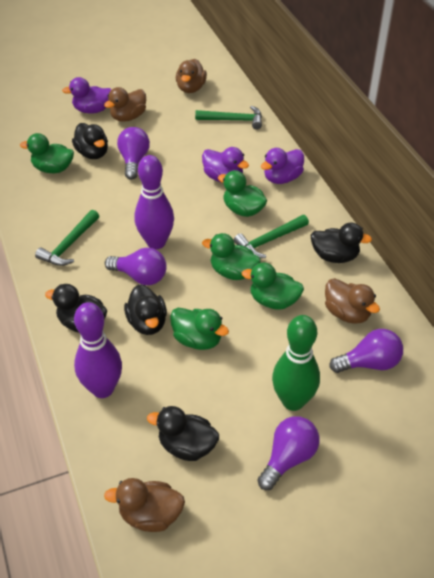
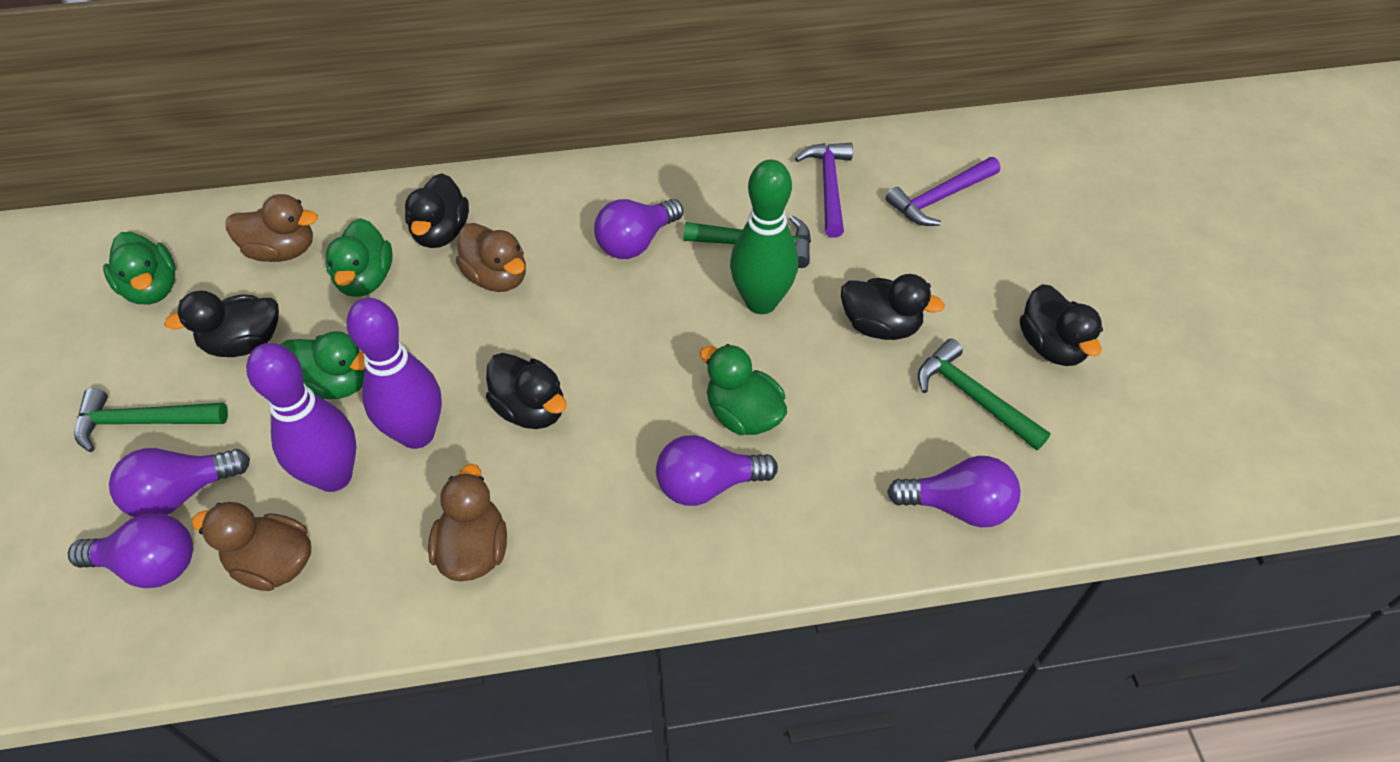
green duck: 5 -> 4
purple duck: 3 -> 0
purple hammer: 0 -> 2
purple light bulb: 4 -> 5

